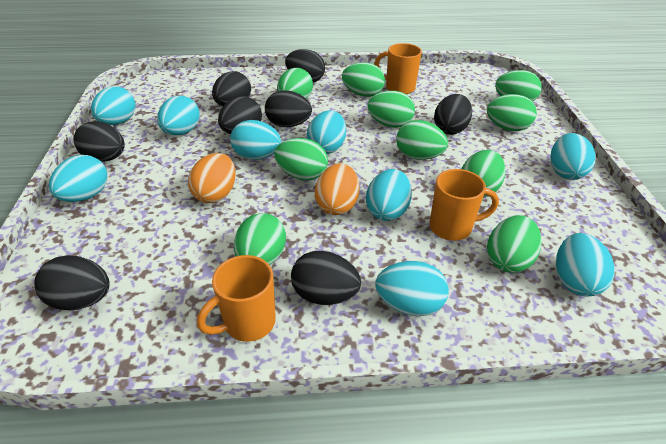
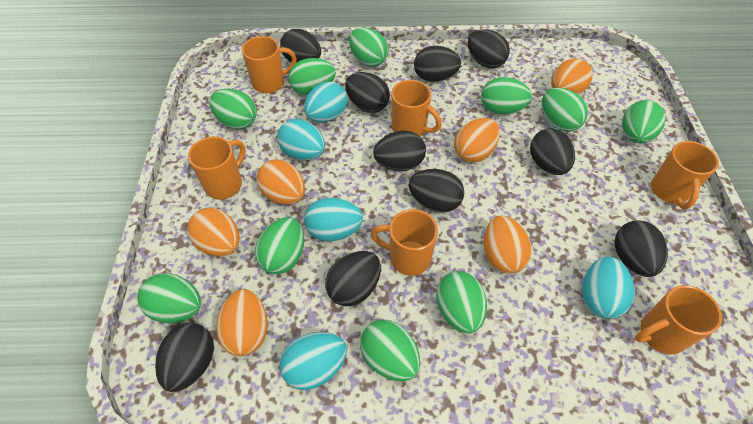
black egg: 8 -> 10
orange egg: 2 -> 6
orange mug: 3 -> 6
turquoise egg: 9 -> 5

